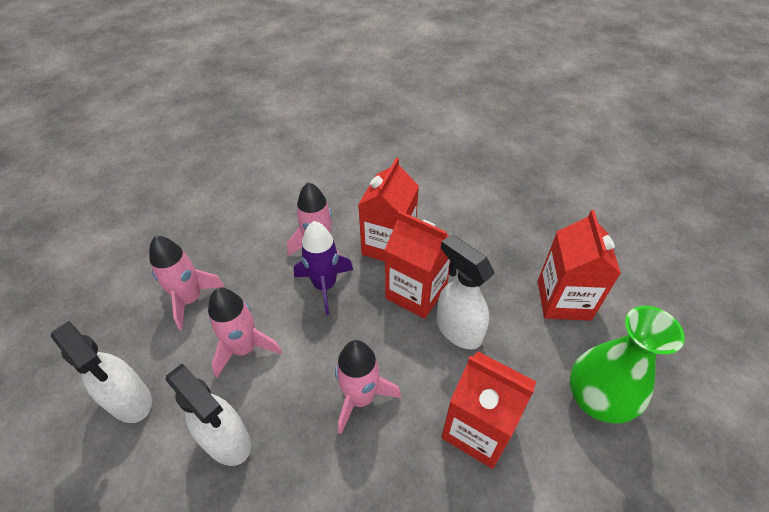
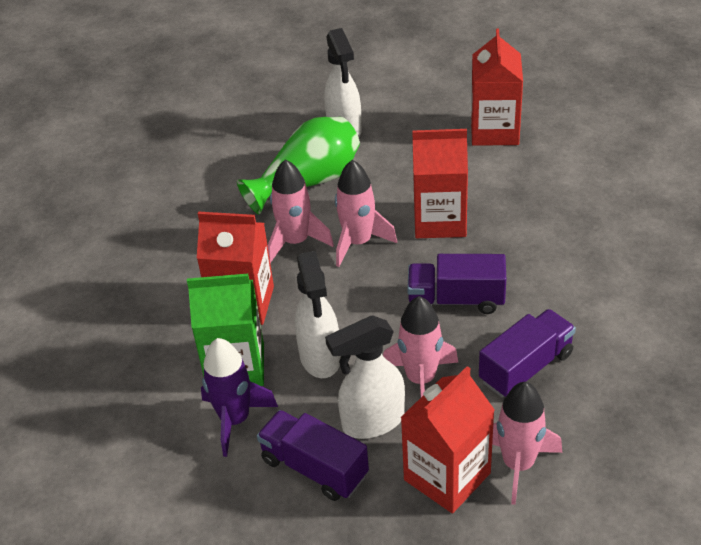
green carton: 0 -> 1
purple truck: 0 -> 3

